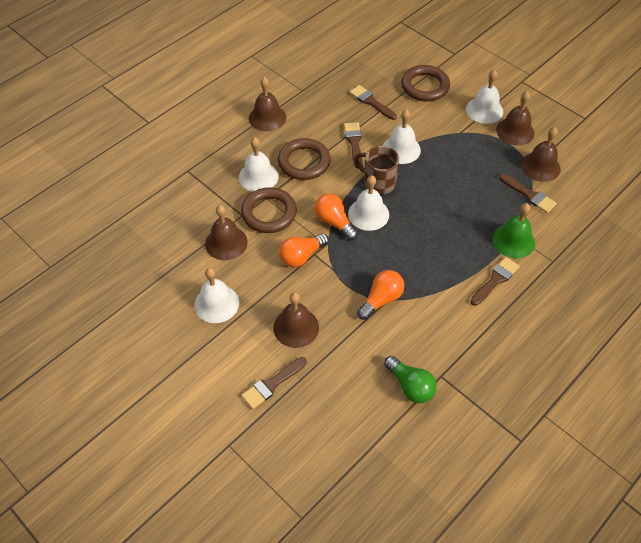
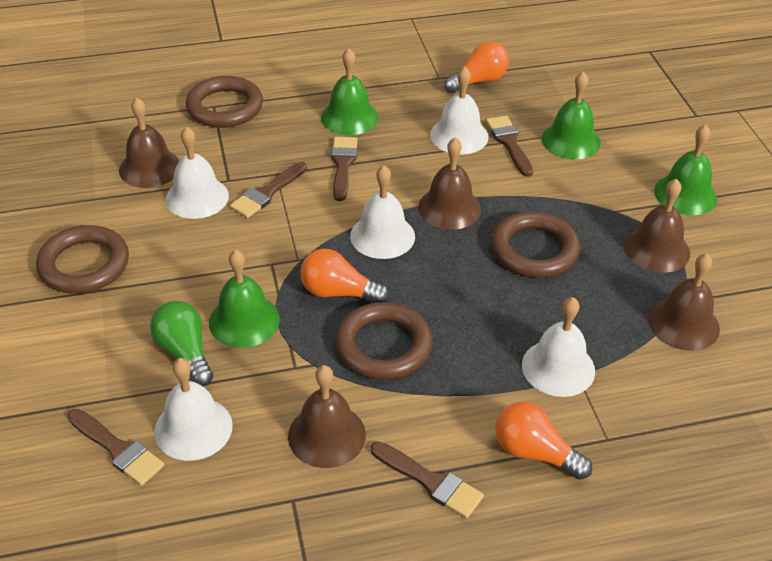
brown mug: 1 -> 0
brown ring: 3 -> 4
green bell: 1 -> 4

